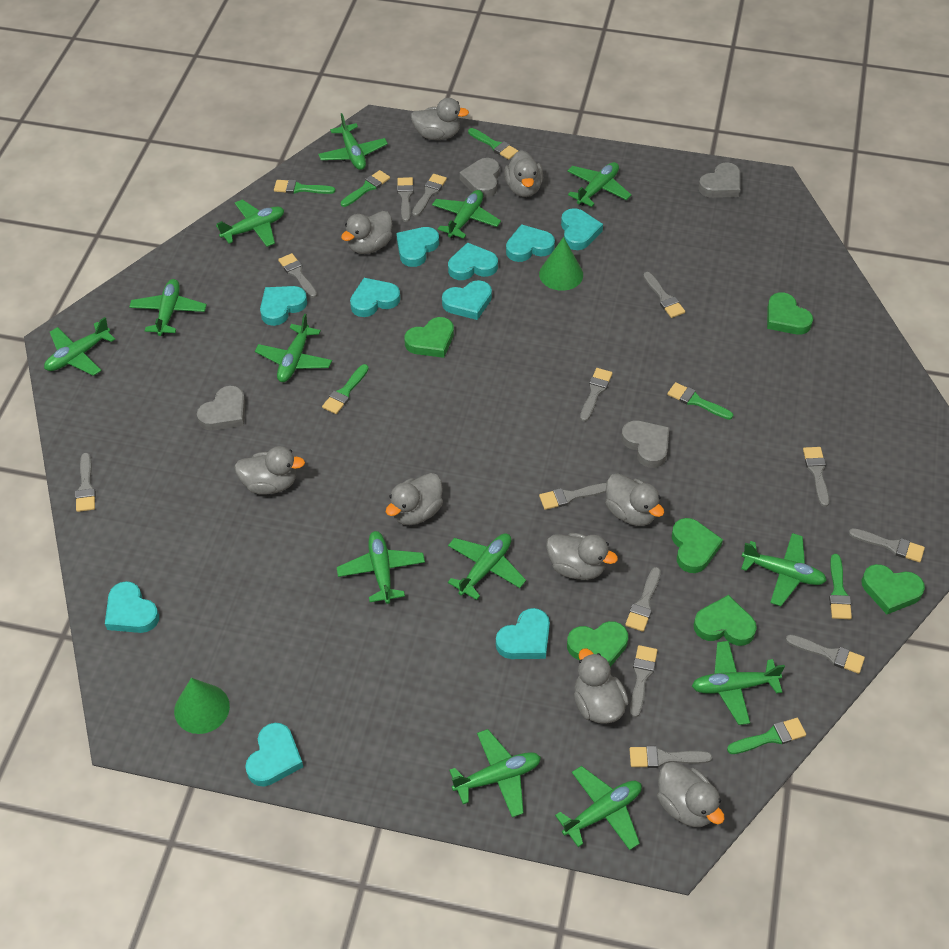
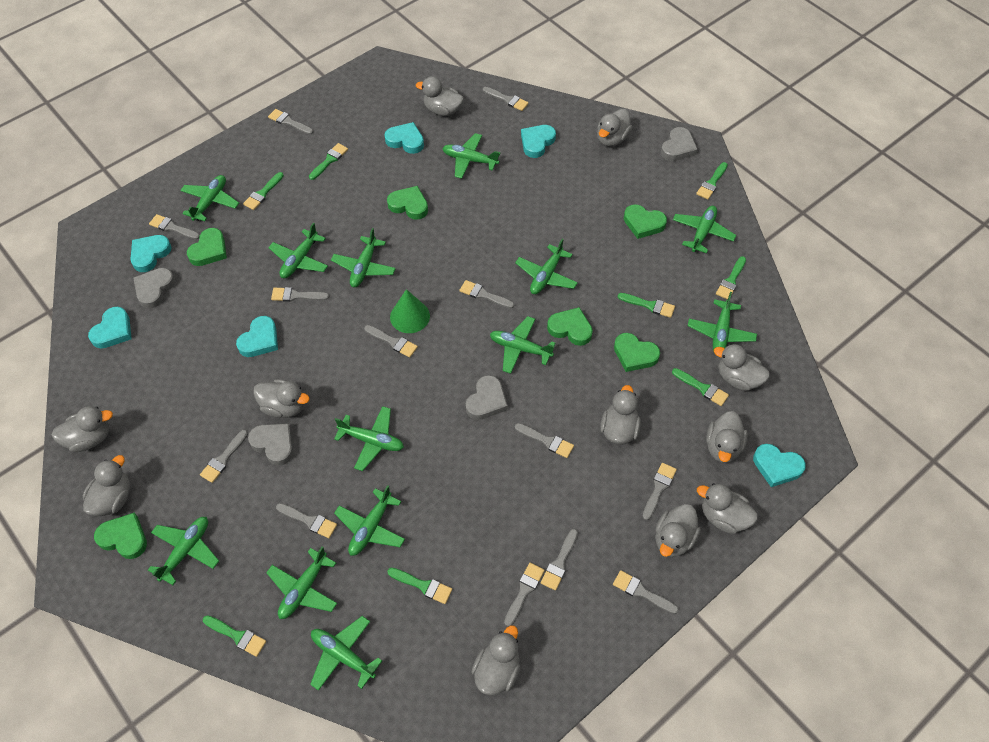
green brush: 7 -> 8
green cone: 2 -> 1
grey duck: 9 -> 11
turquoise heart: 10 -> 6

